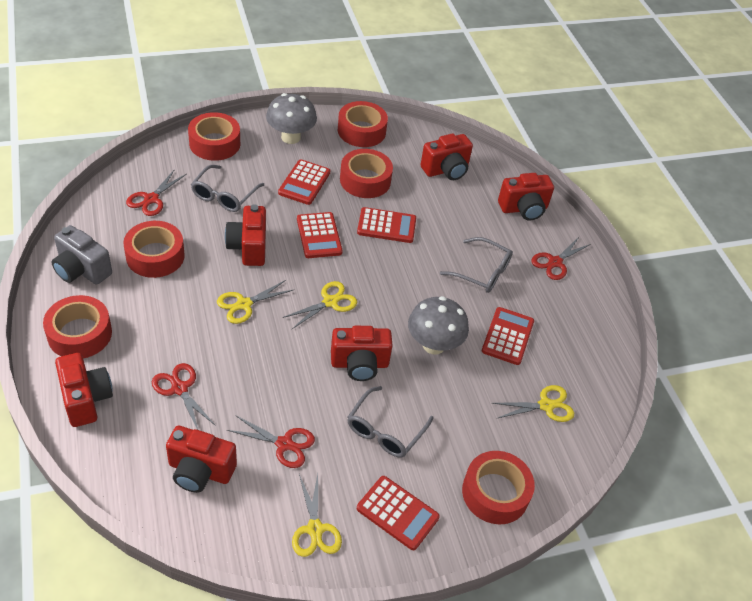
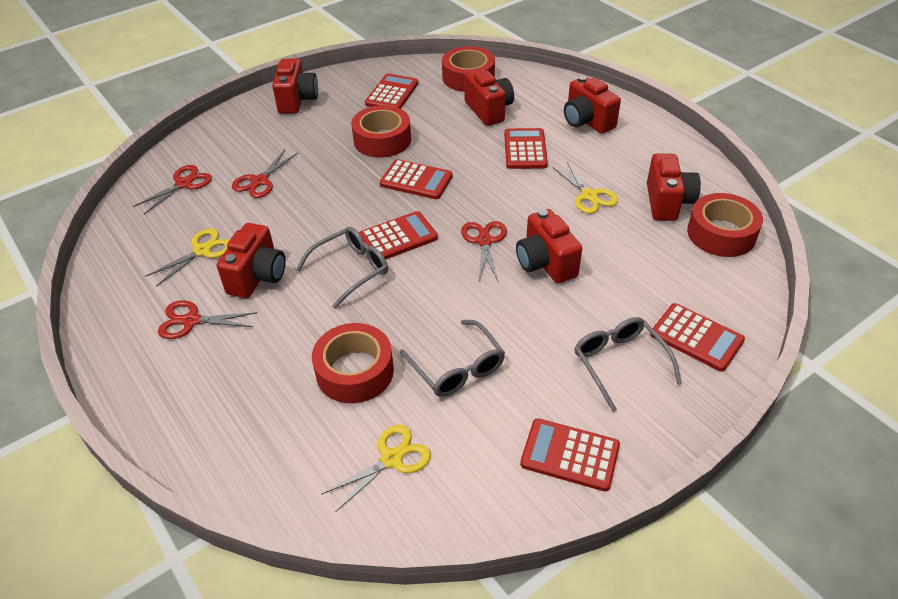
grey camera: 1 -> 0
grey mushroom: 2 -> 0
red calculator: 5 -> 6
red tape: 6 -> 4
yellow scissors: 4 -> 3

